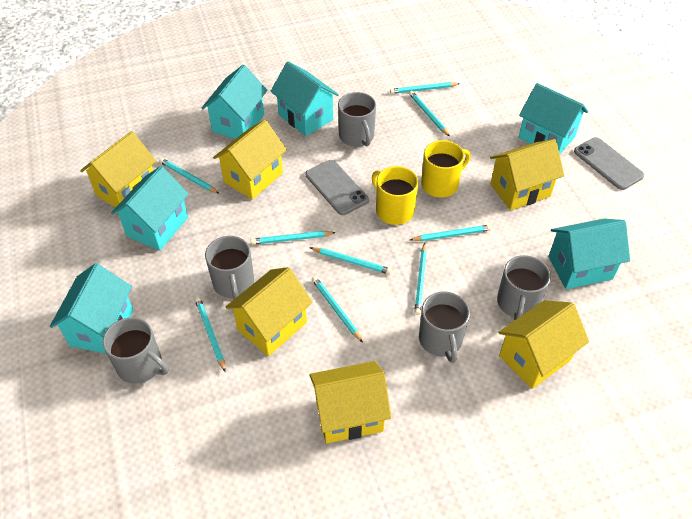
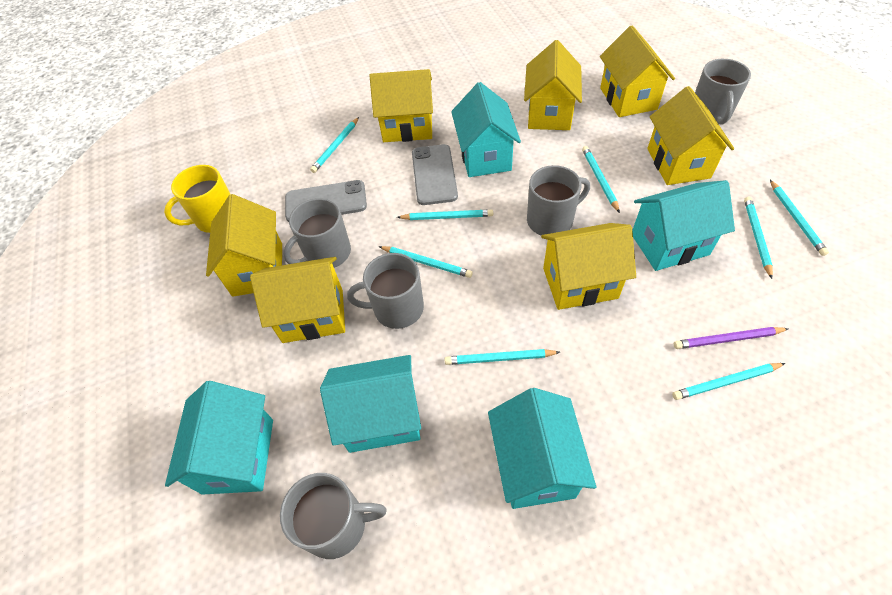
purple pencil: 0 -> 1
turquoise house: 6 -> 5
turquoise pencil: 9 -> 8
yellow house: 6 -> 7
yellow mug: 2 -> 1

